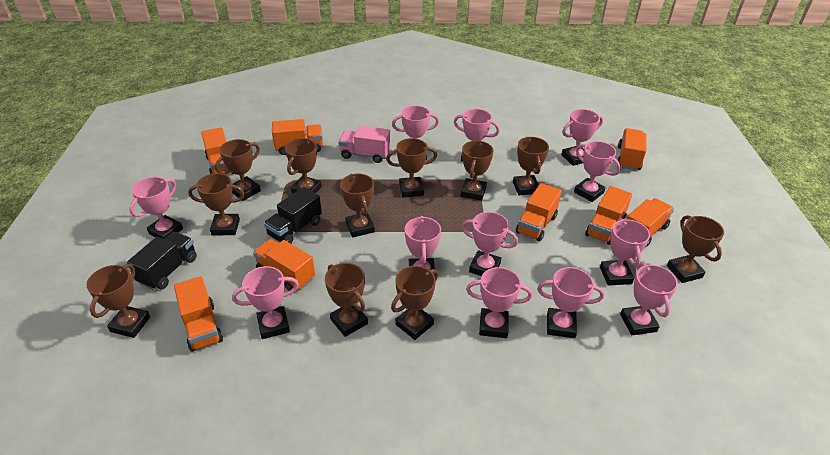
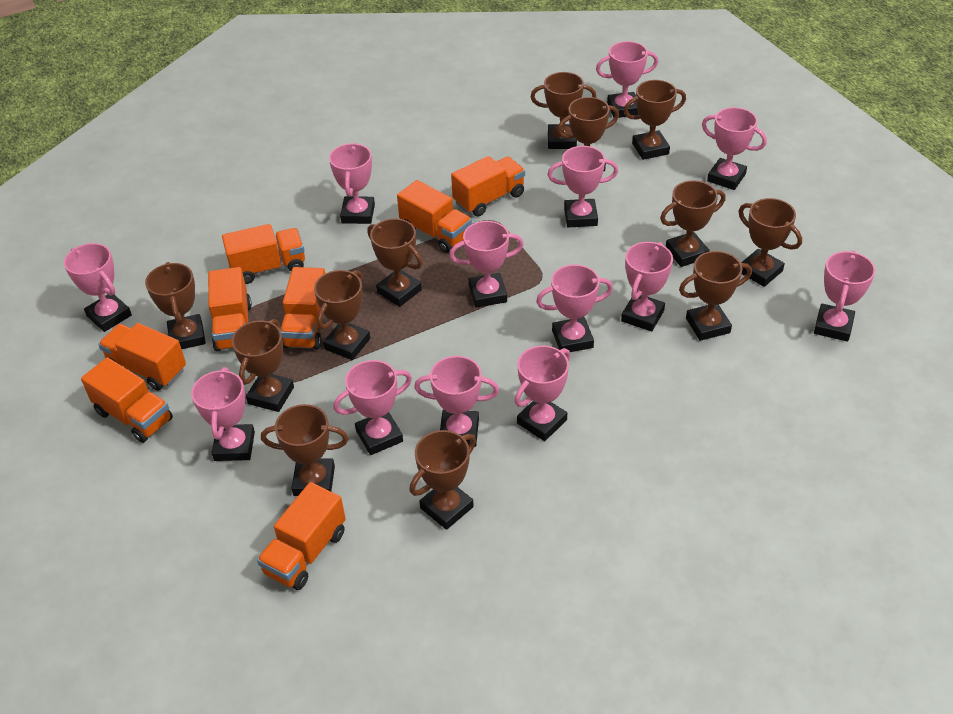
black truck: 2 -> 0
brown trophy: 11 -> 12
pink trophy: 12 -> 13
pink truck: 1 -> 0

